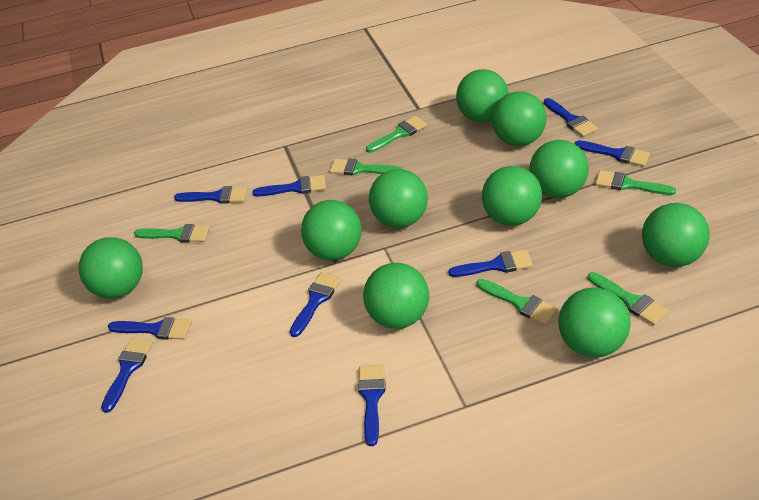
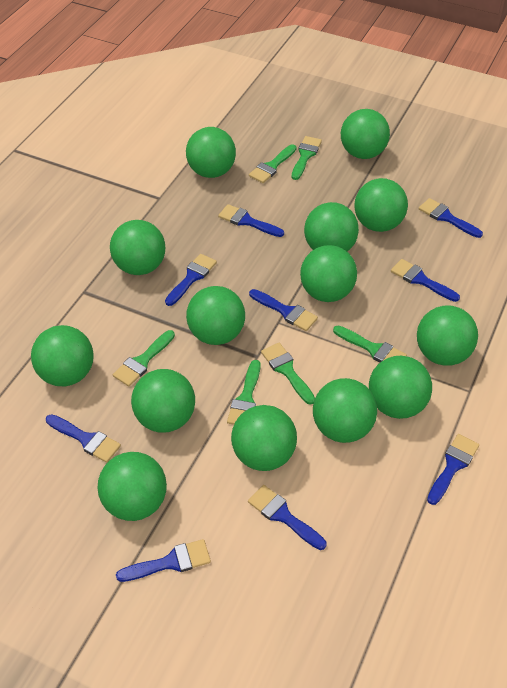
green ball: 10 -> 14

